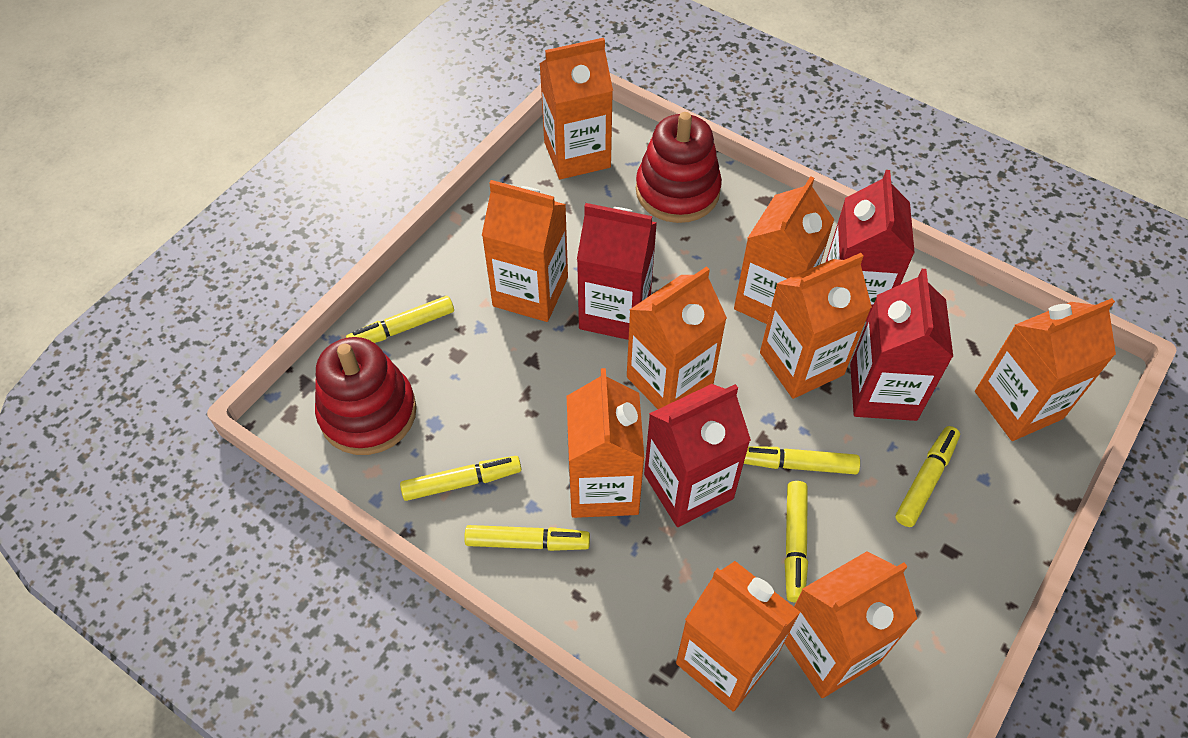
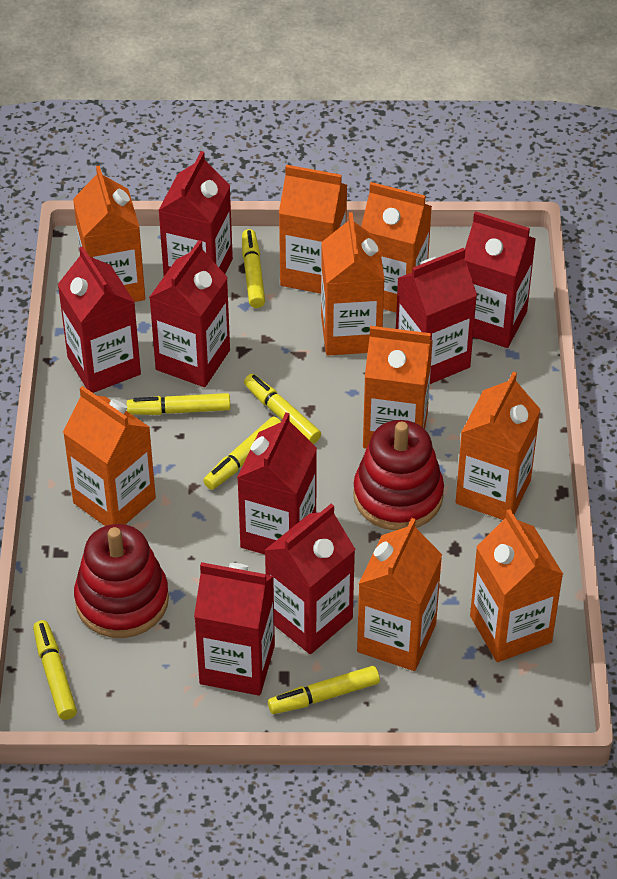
red carton: 4 -> 8

